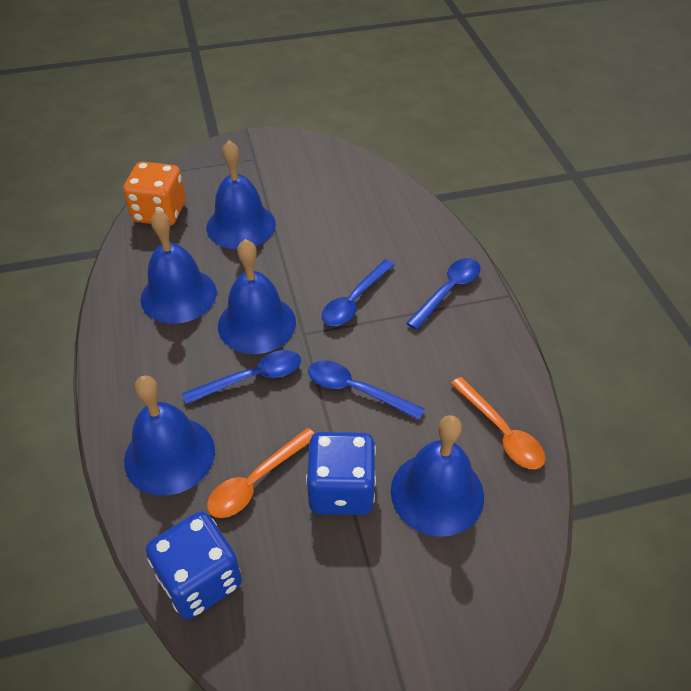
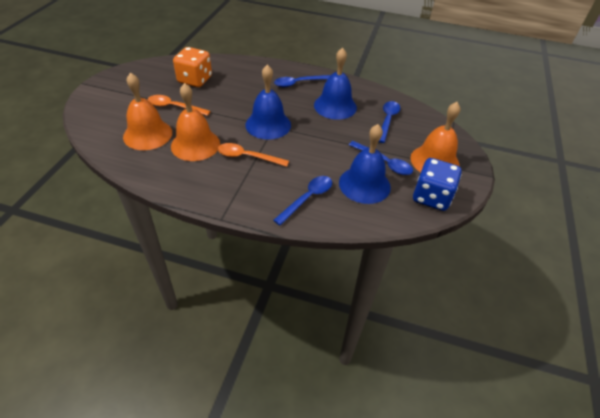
blue bell: 5 -> 3
blue dice: 2 -> 1
orange bell: 0 -> 3

